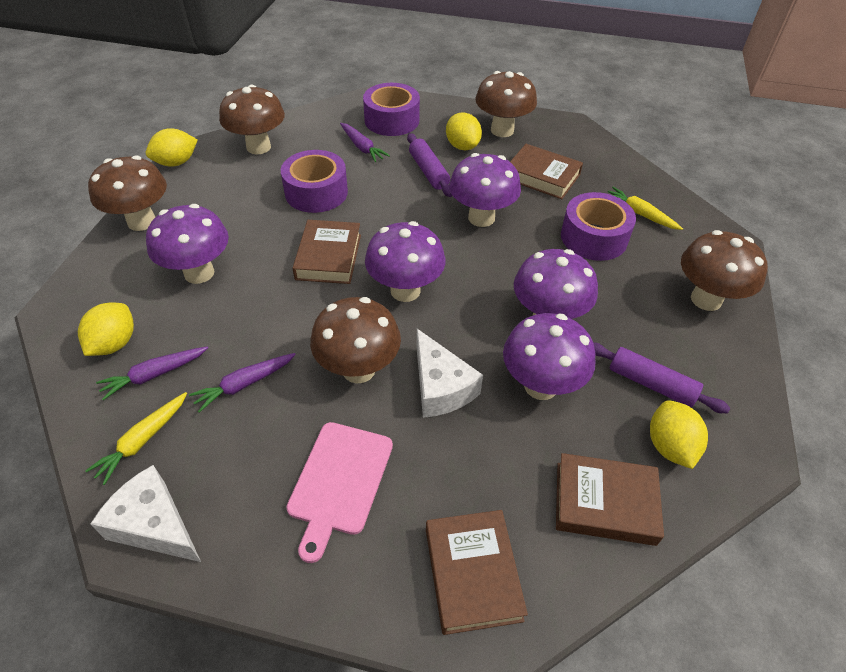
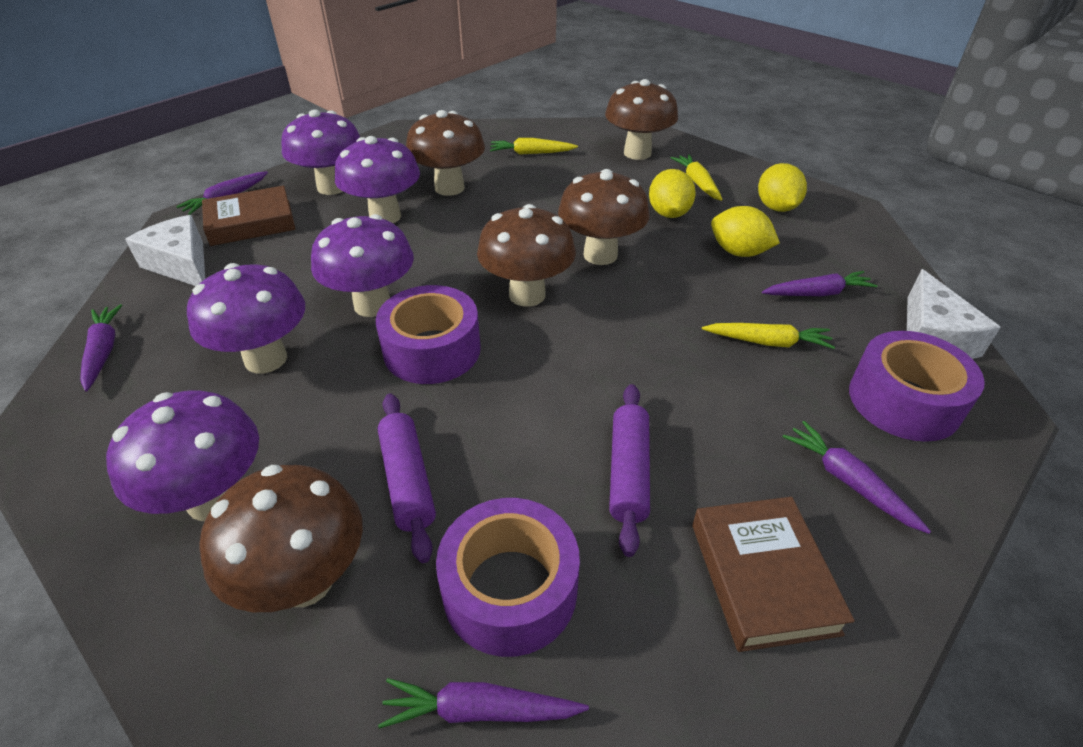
brown book: 4 -> 2
pink cutting board: 1 -> 0
purple carrot: 3 -> 5
yellow carrot: 2 -> 3
yellow lemon: 4 -> 3

